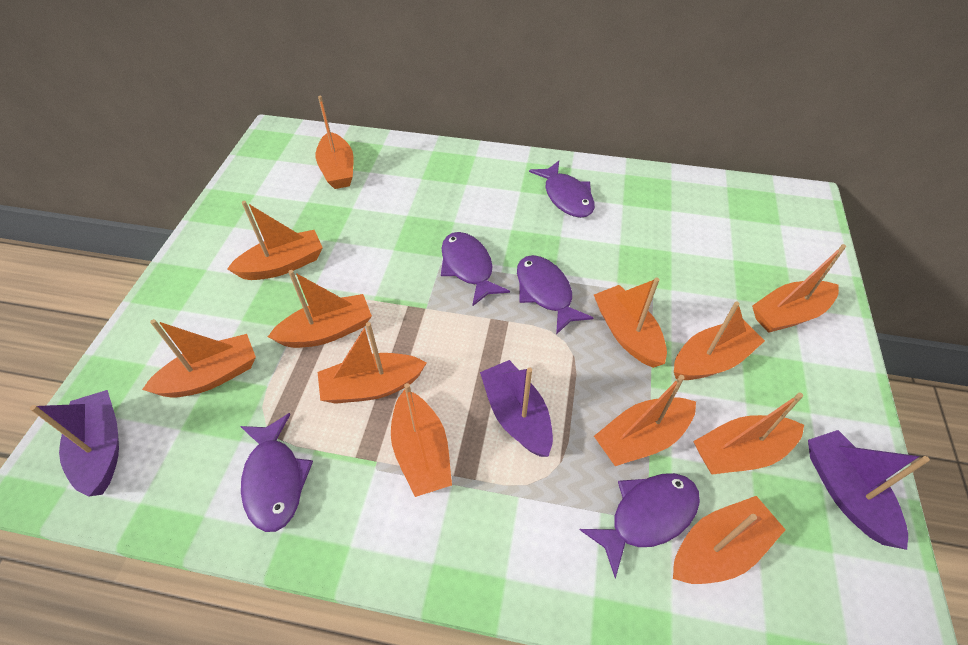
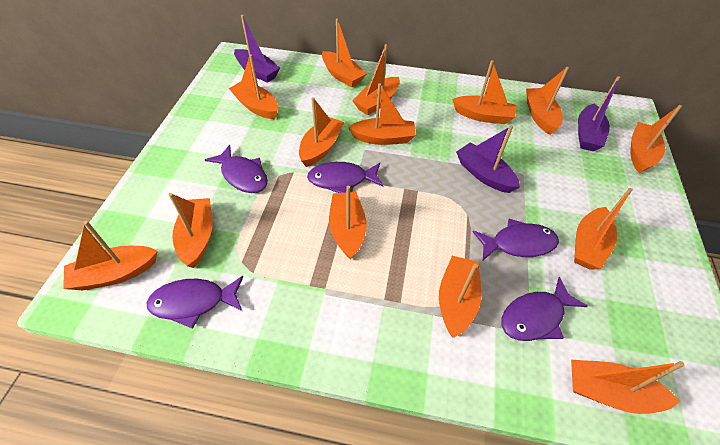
orange boat: 12 -> 14

